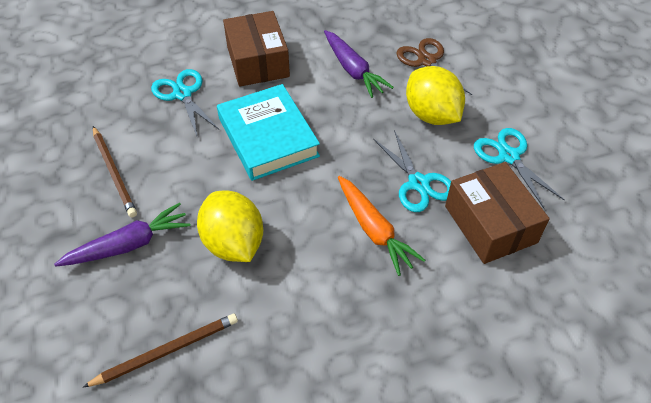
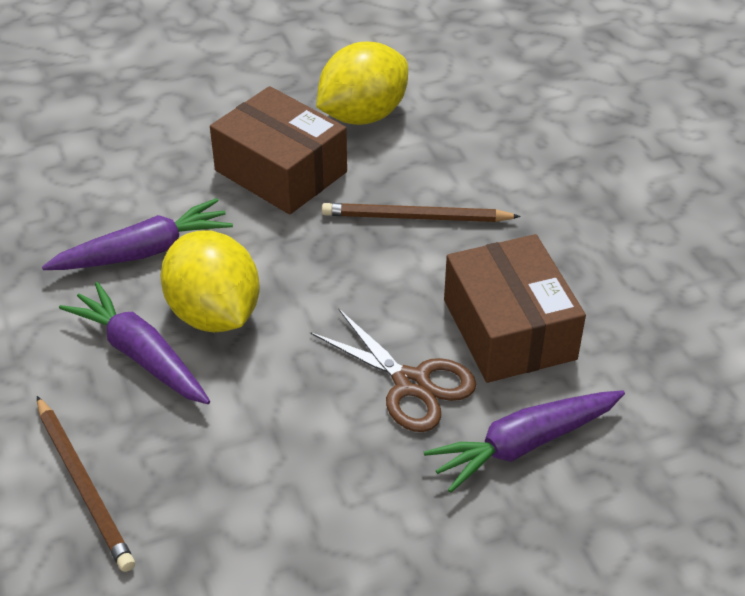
orange carrot: 1 -> 0
purple carrot: 2 -> 3
turquoise book: 1 -> 0
turquoise scissors: 3 -> 0

